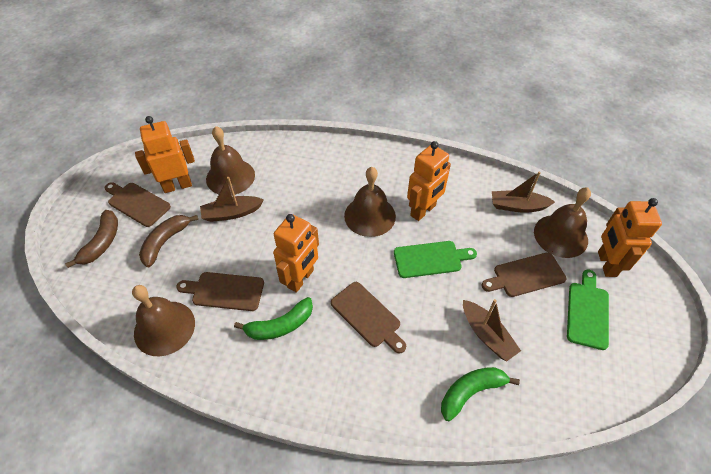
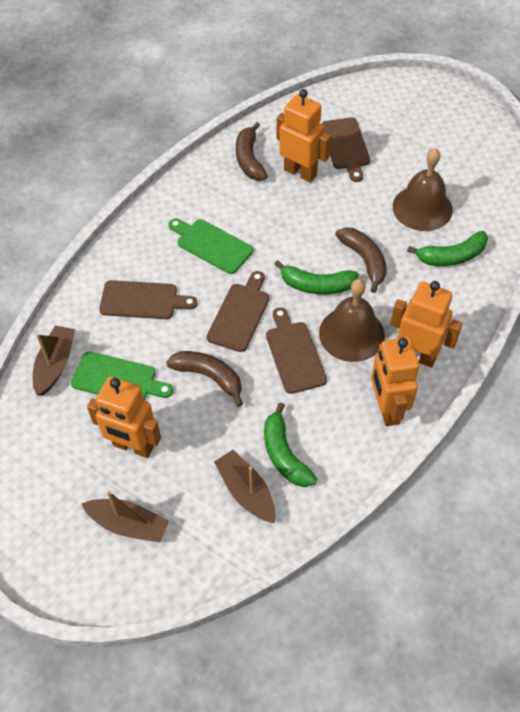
brown banana: 2 -> 3
brown bell: 4 -> 2
green banana: 2 -> 3

